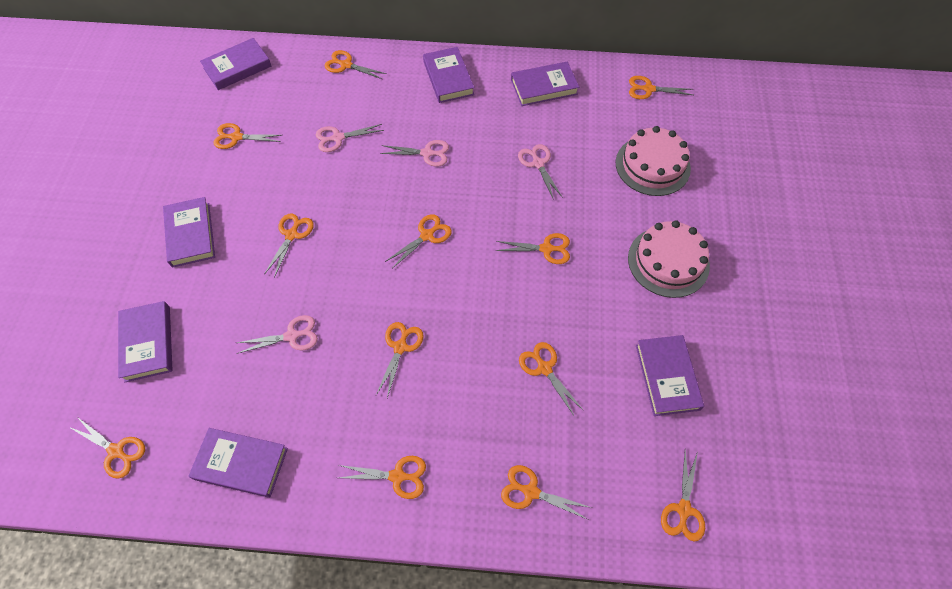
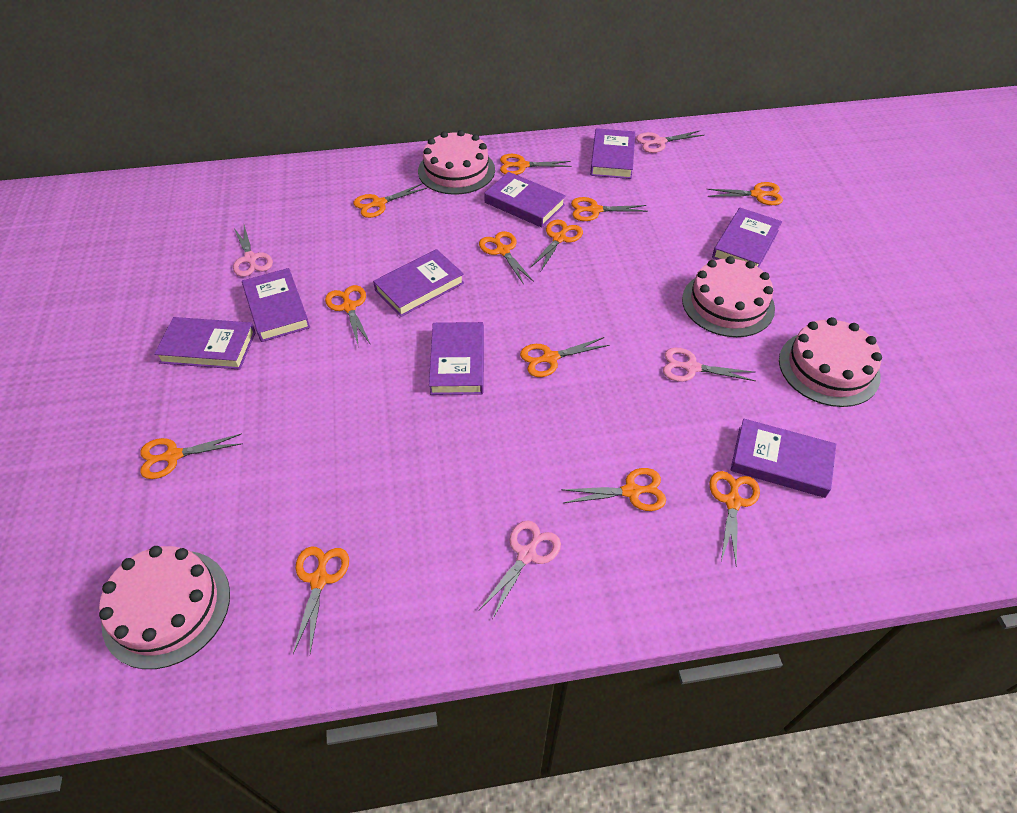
pink cake: 2 -> 4
purple book: 7 -> 8

